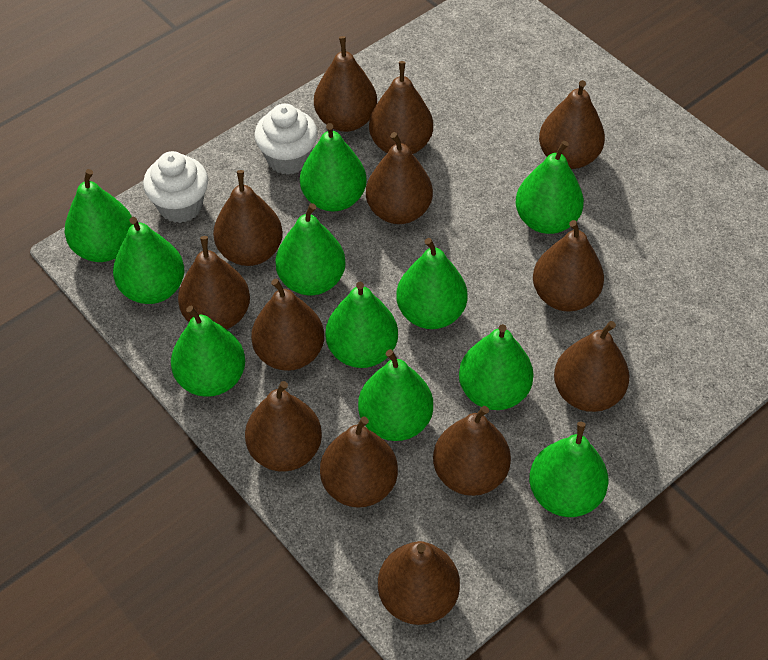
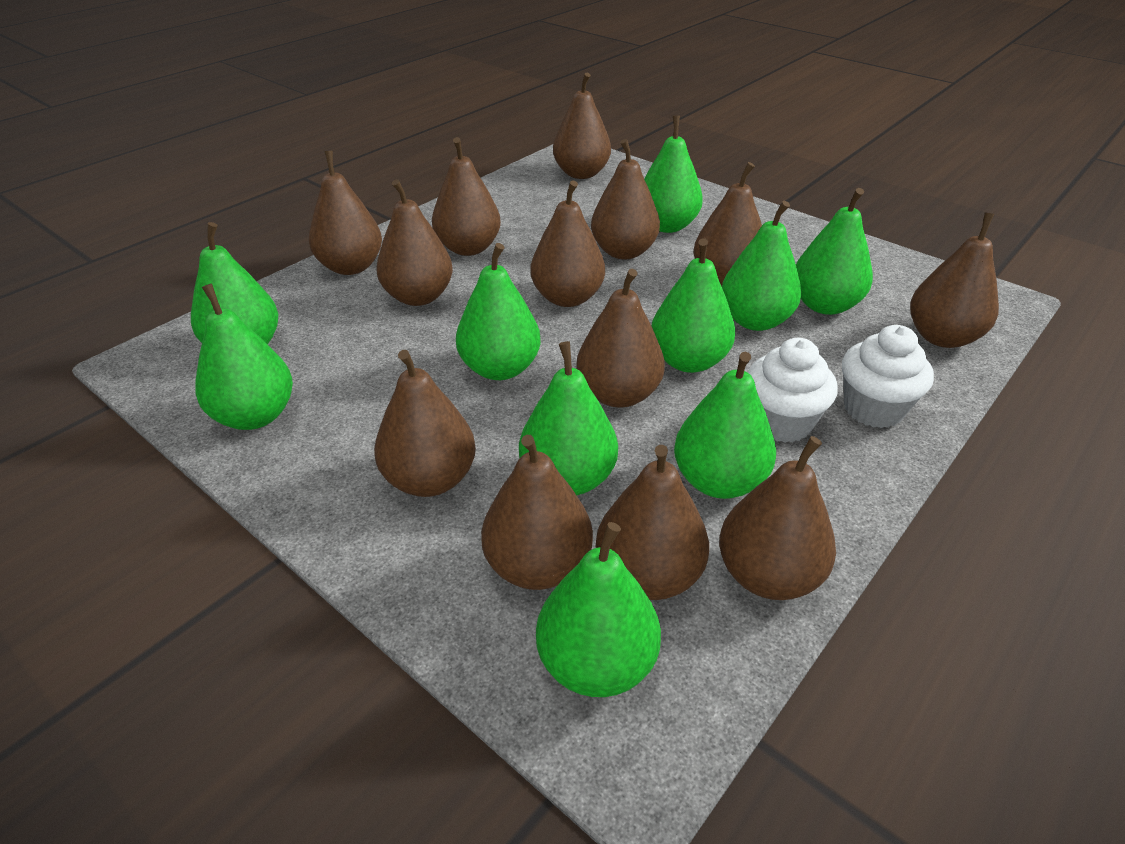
green pear: 11 -> 10

